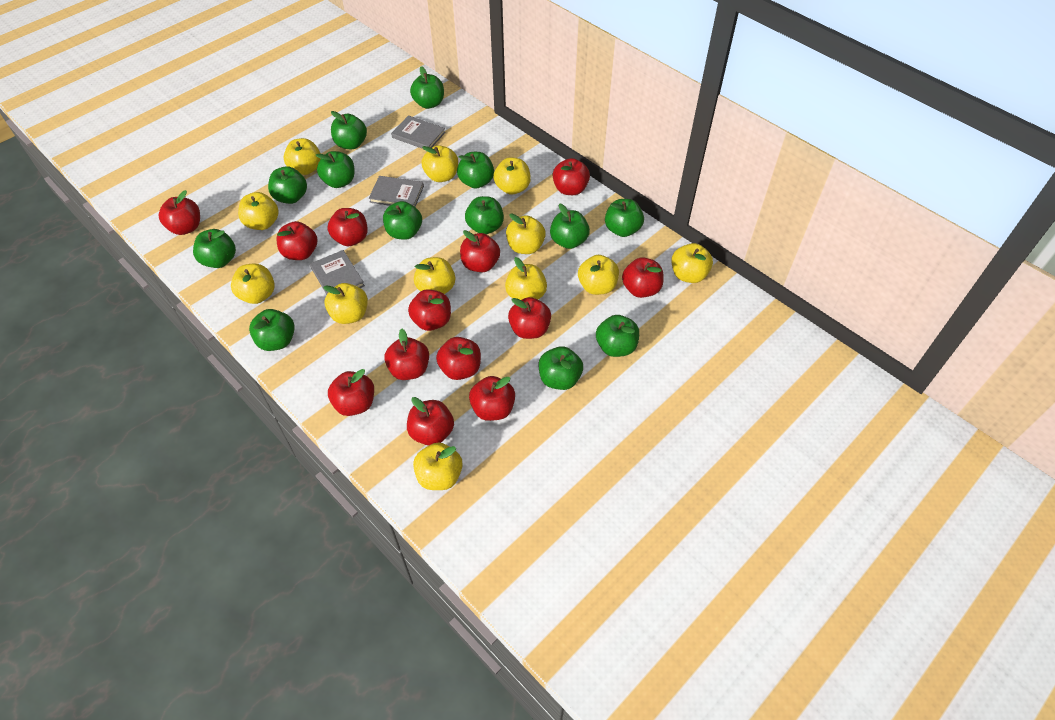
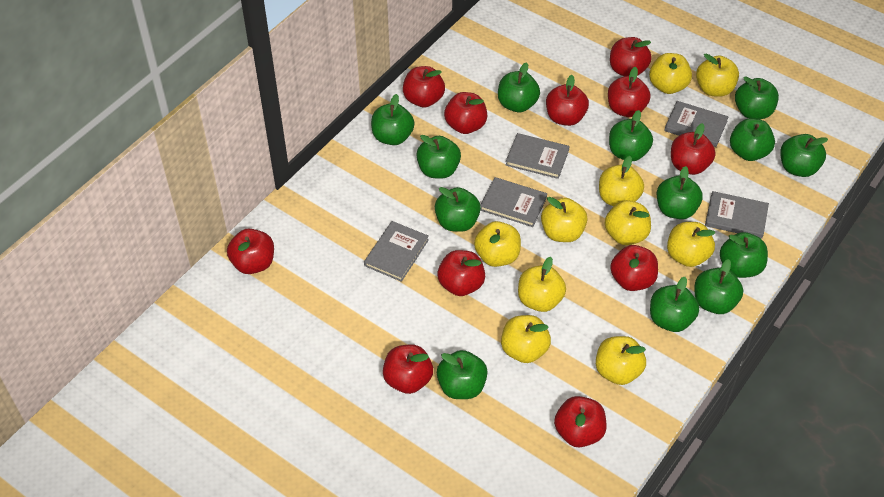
grey book: 3 -> 5
red apple: 13 -> 11
yellow apple: 12 -> 10

